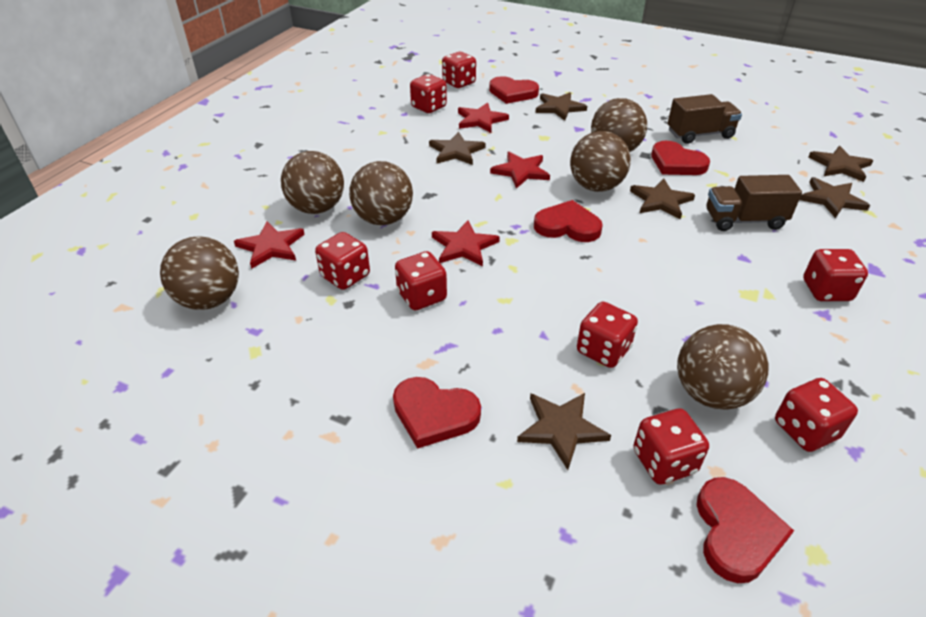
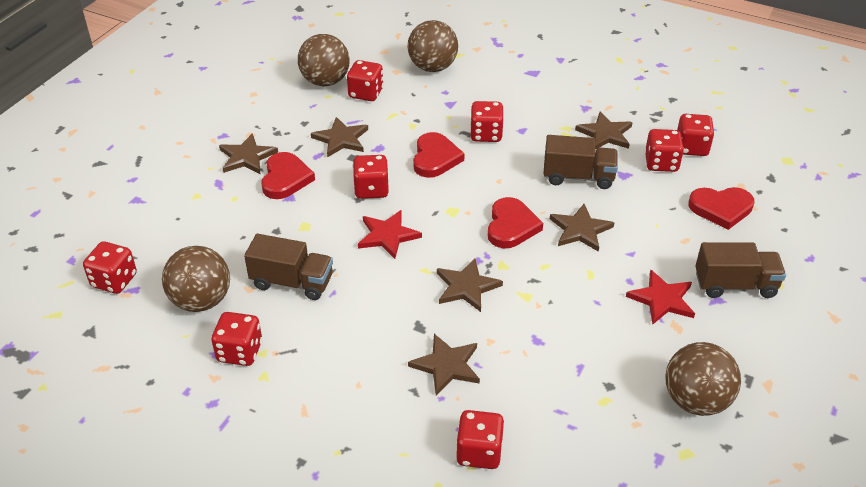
brown ball: 6 -> 4
brown truck: 2 -> 3
red heart: 5 -> 4
red star: 4 -> 2

